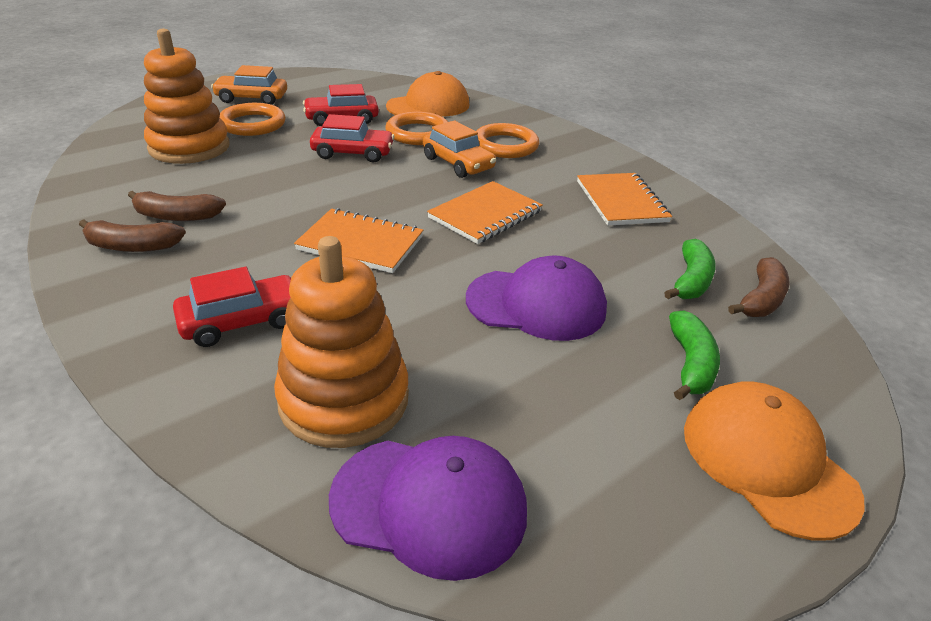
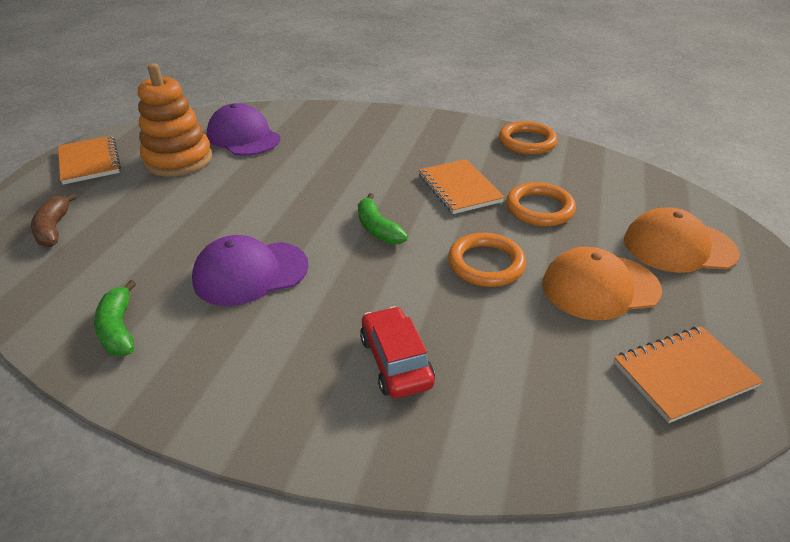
brown banana: 3 -> 1
orange car: 2 -> 0
orange stacking toy: 2 -> 1
red car: 3 -> 1

